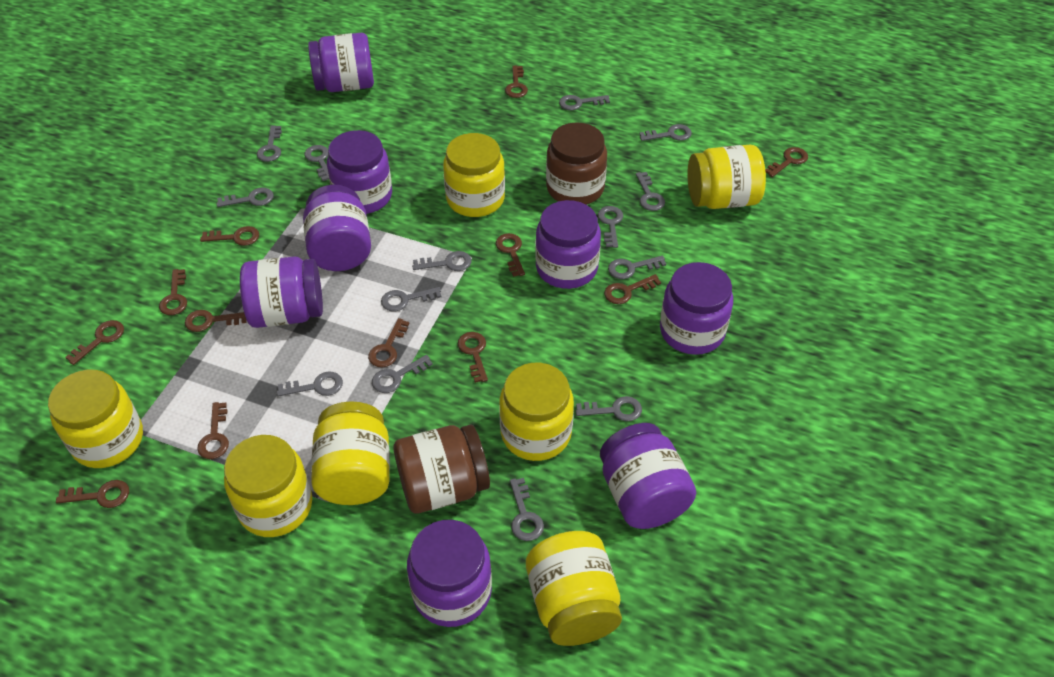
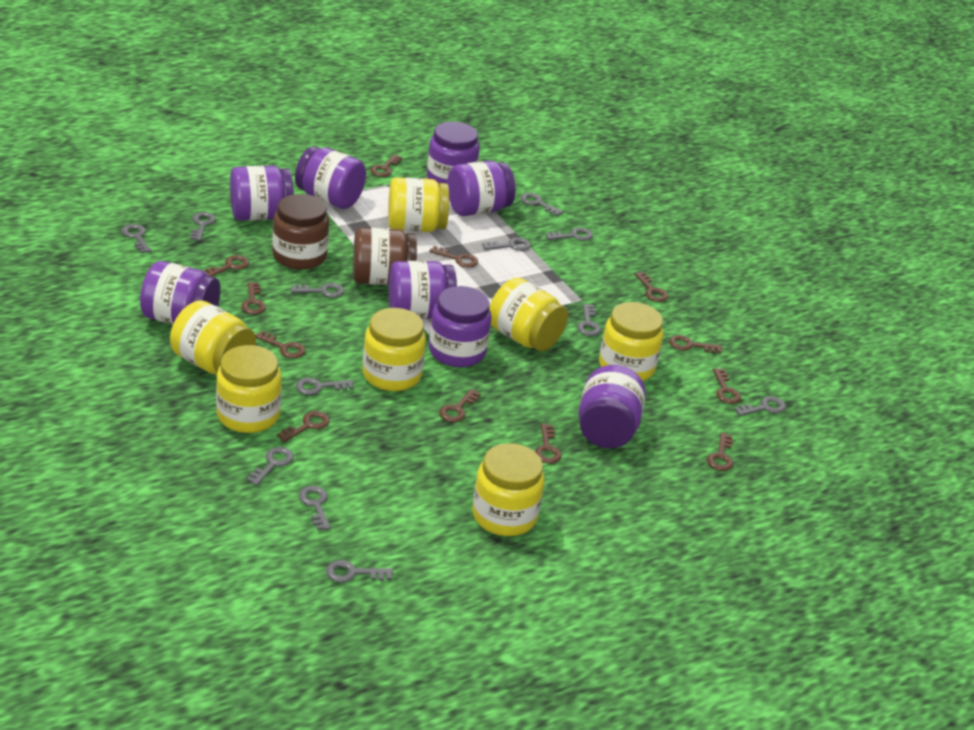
grey key: 14 -> 12

